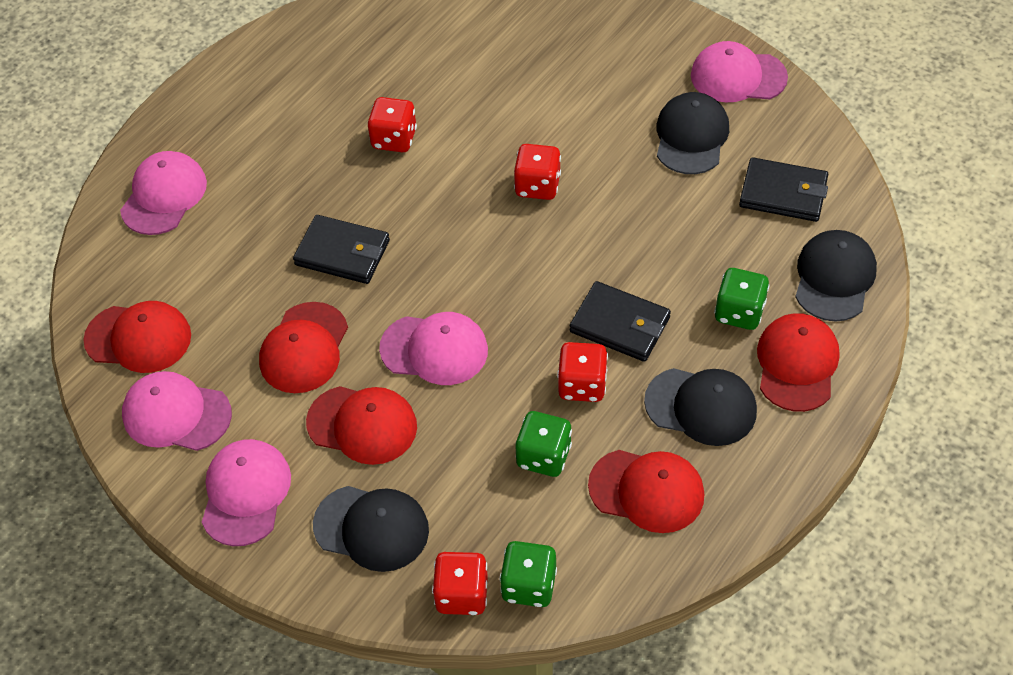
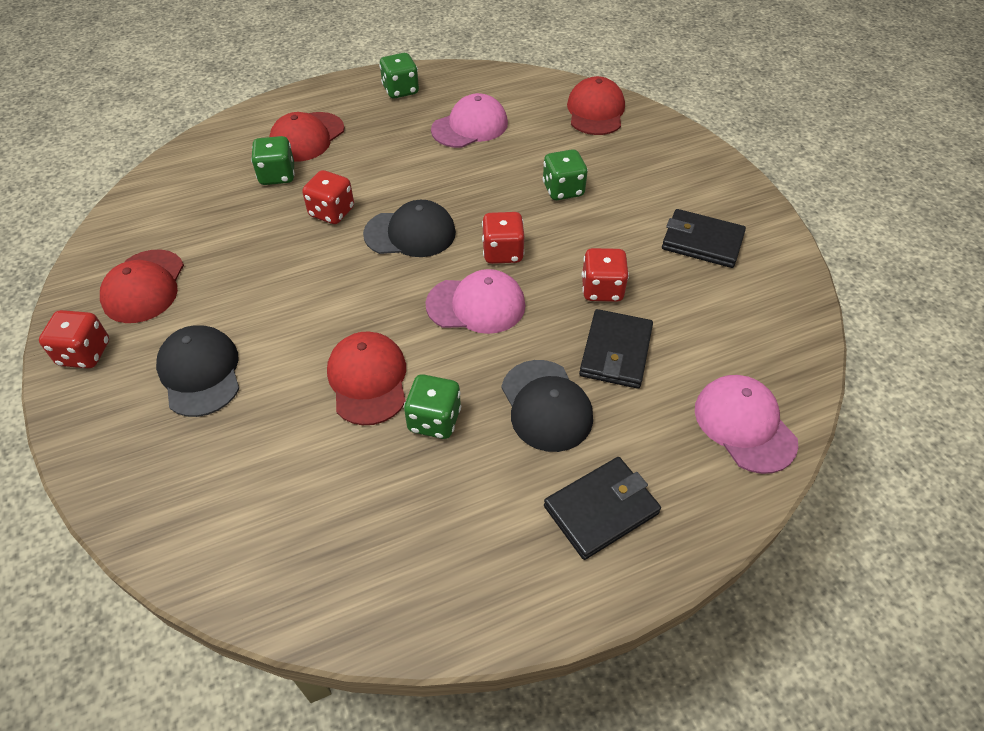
black cap: 4 -> 3
green dice: 3 -> 4
pink cap: 5 -> 3
red cap: 5 -> 4

